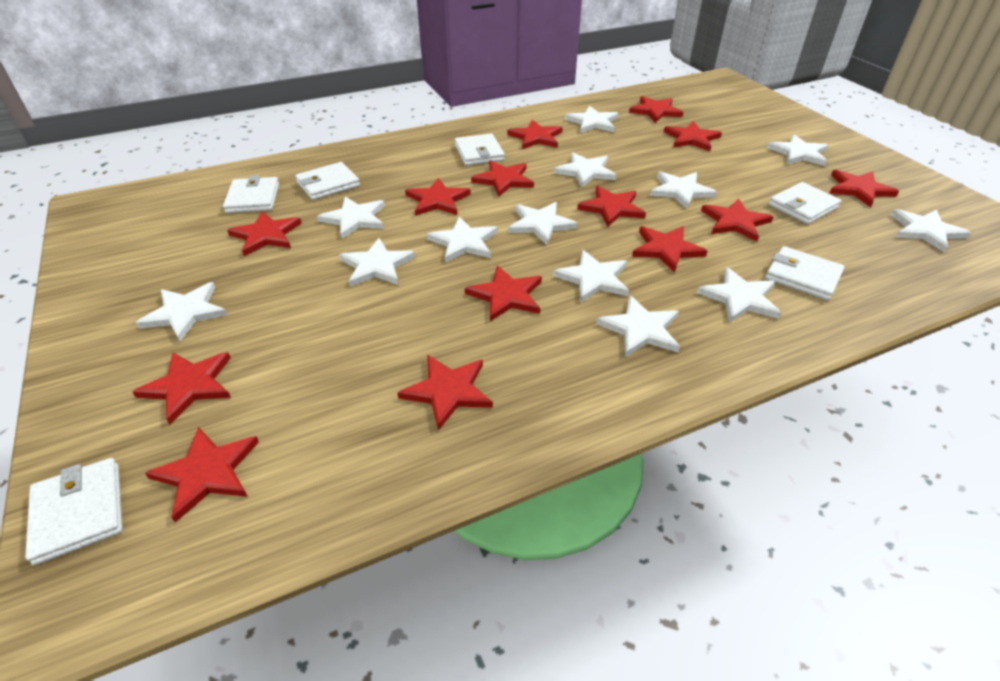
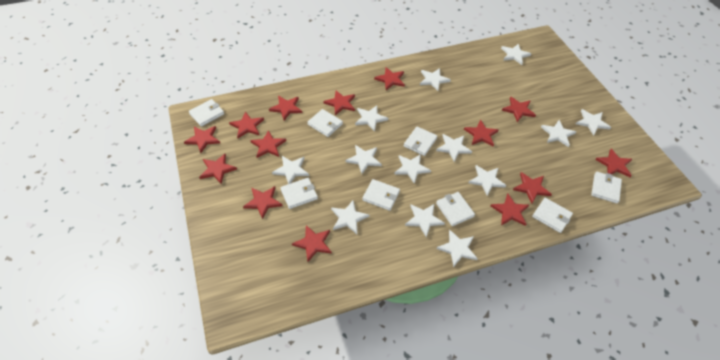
white wallet: 6 -> 8

